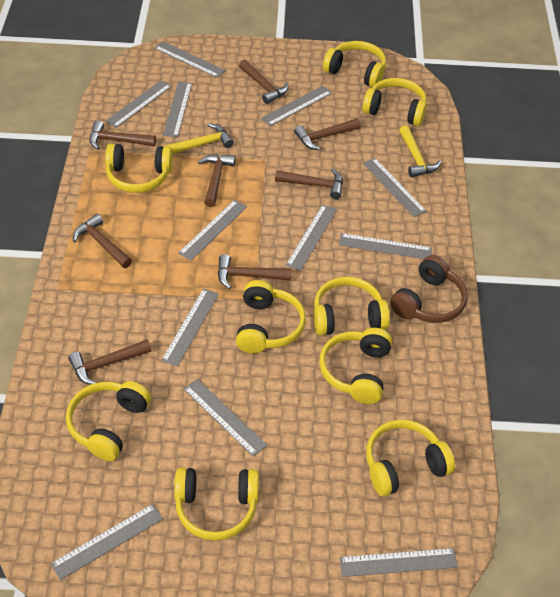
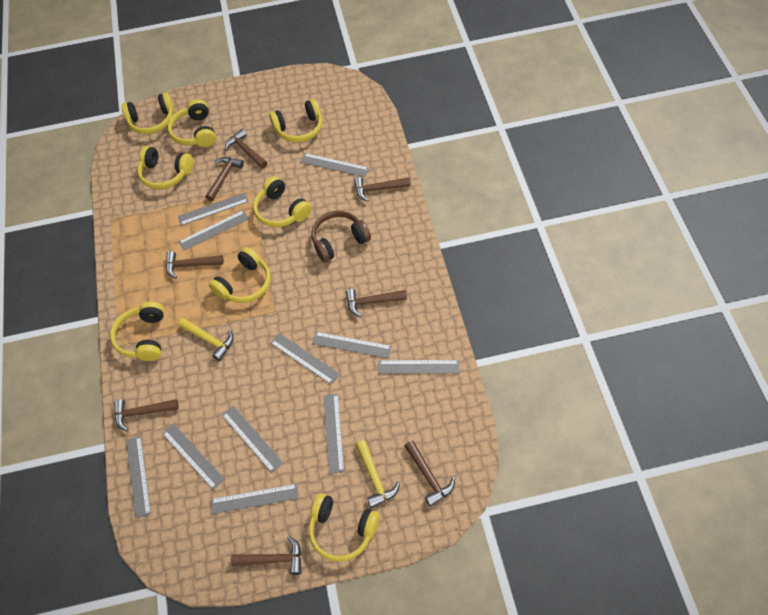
grey ruler: 12 -> 11
yellow headphones: 9 -> 8

